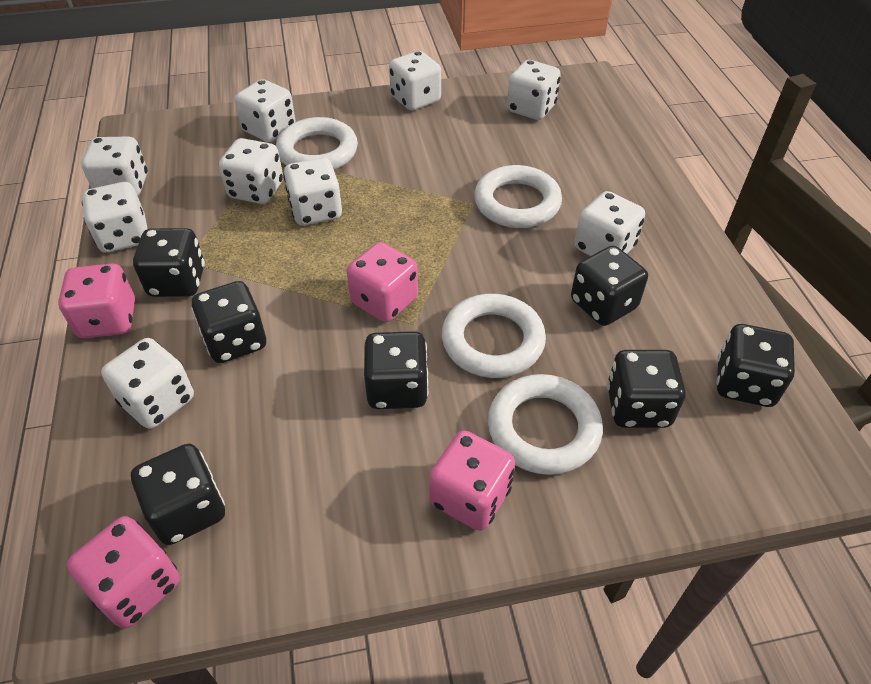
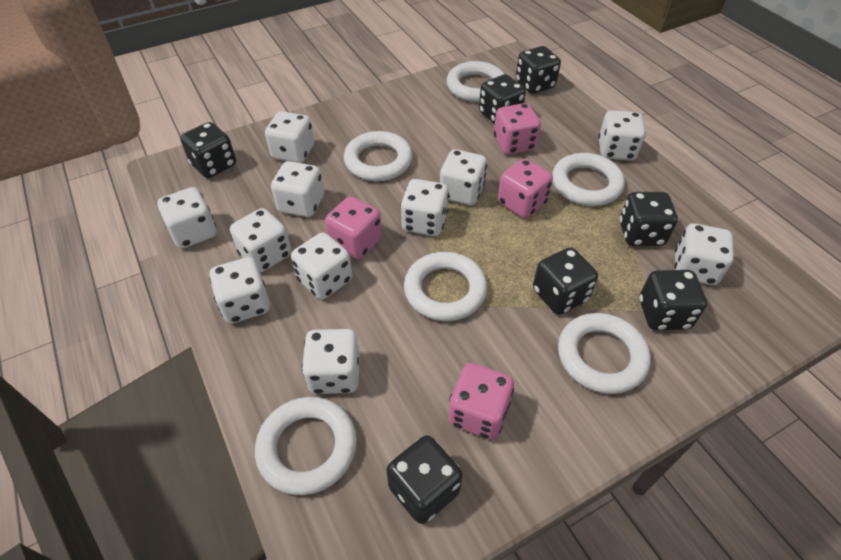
white dice: 9 -> 11
white ring: 4 -> 6

